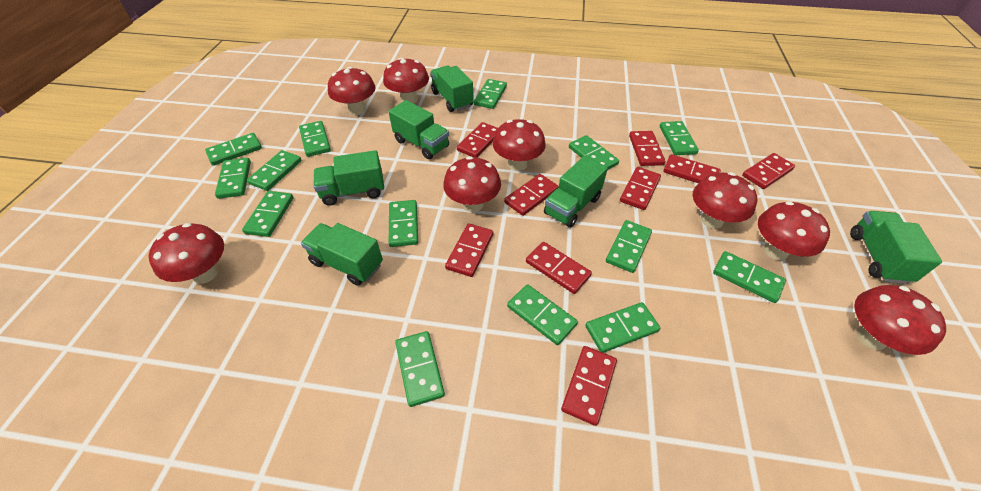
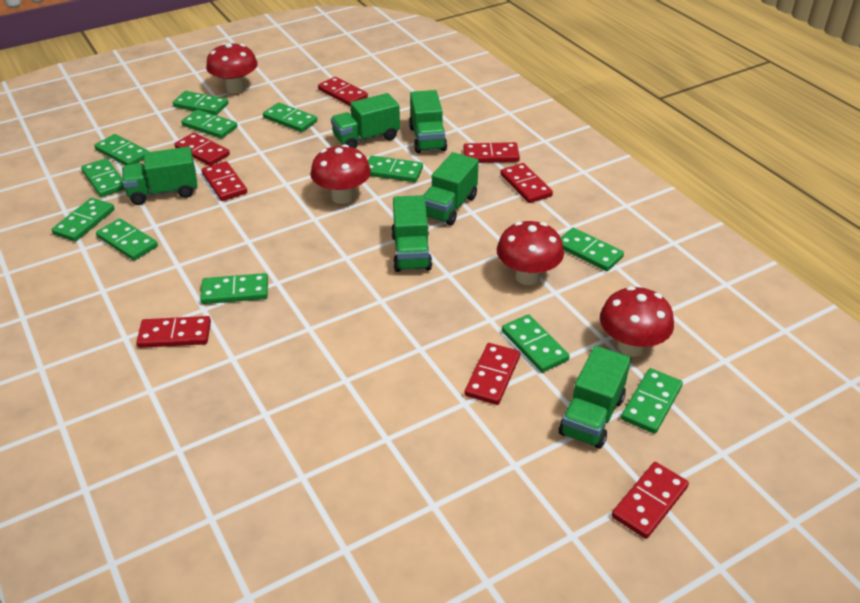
green domino: 14 -> 12
red domino: 9 -> 8
red mushroom: 8 -> 4

